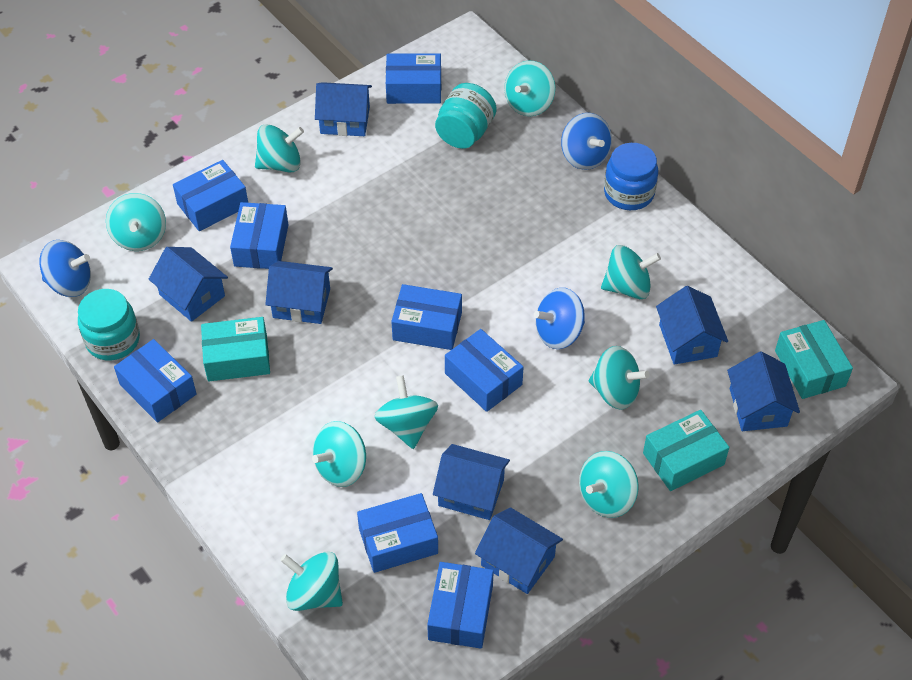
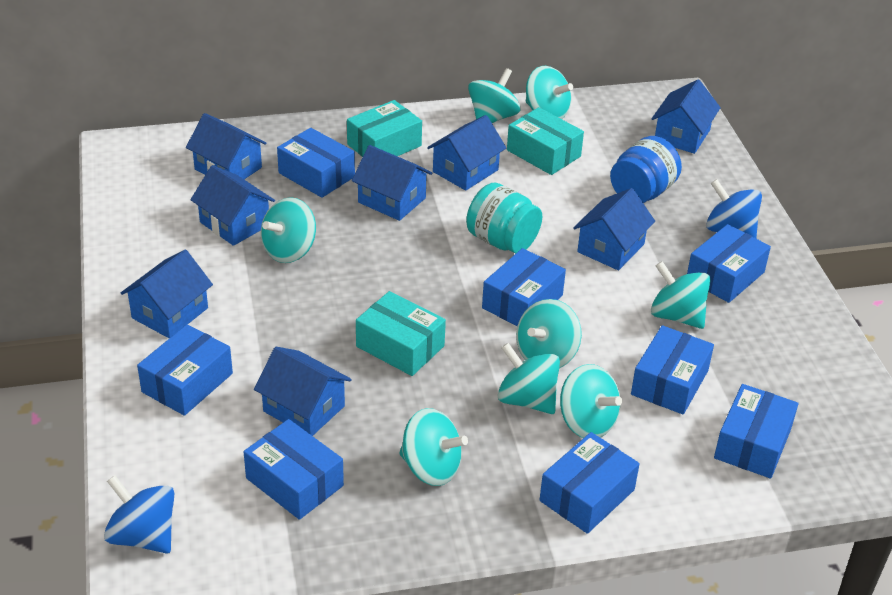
blue house: 7 -> 8
blue spinning top: 3 -> 2
turquoise jar: 2 -> 1
turquoise spinning top: 9 -> 8

